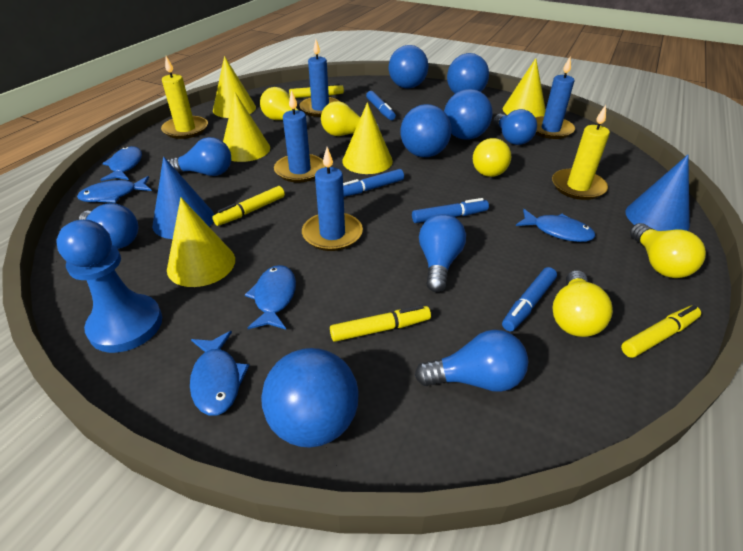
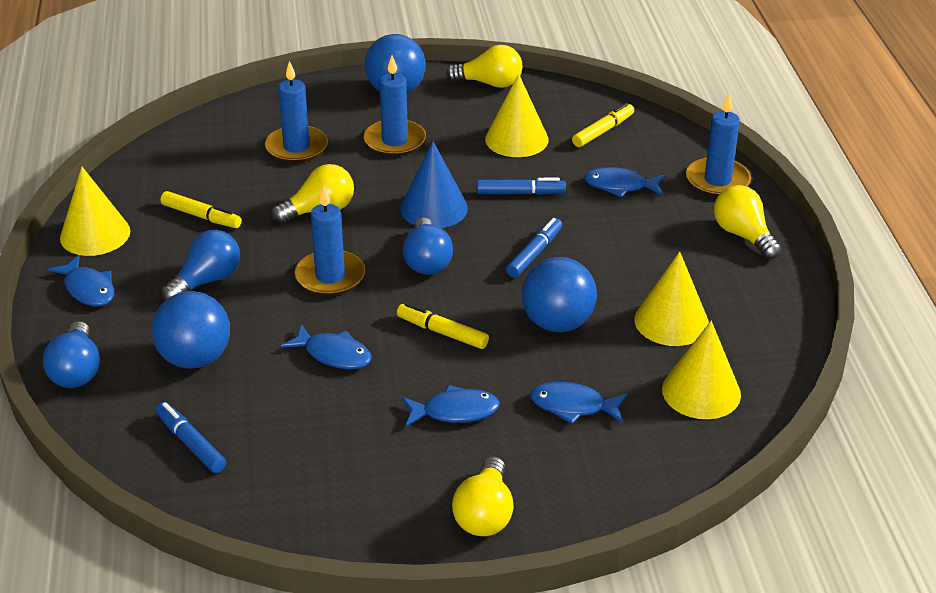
blue ball: 5 -> 3
blue cone: 2 -> 1
blue light bulb: 5 -> 3
blue marker: 4 -> 3
blue pawn: 1 -> 0
yellow candle: 2 -> 0
yellow cone: 5 -> 4
yellow light bulb: 5 -> 4
yellow marker: 4 -> 3

